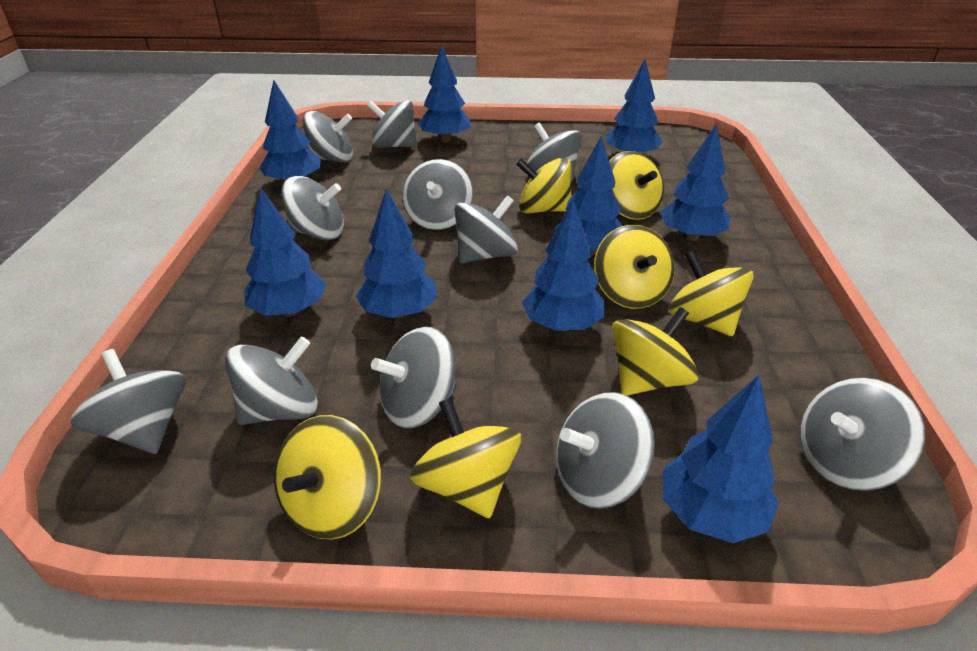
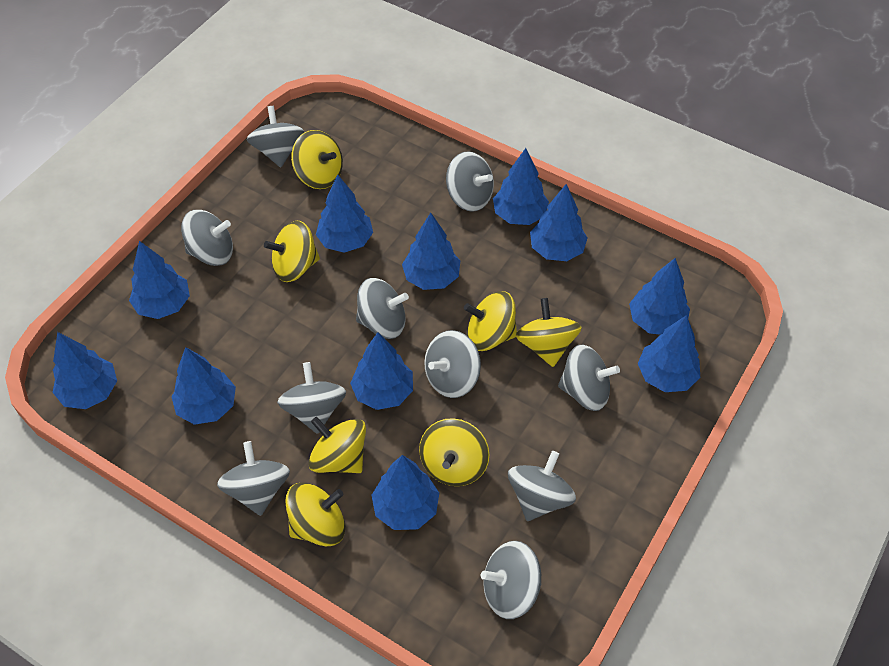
blue tree: 9 -> 11
grey spinning top: 11 -> 10

